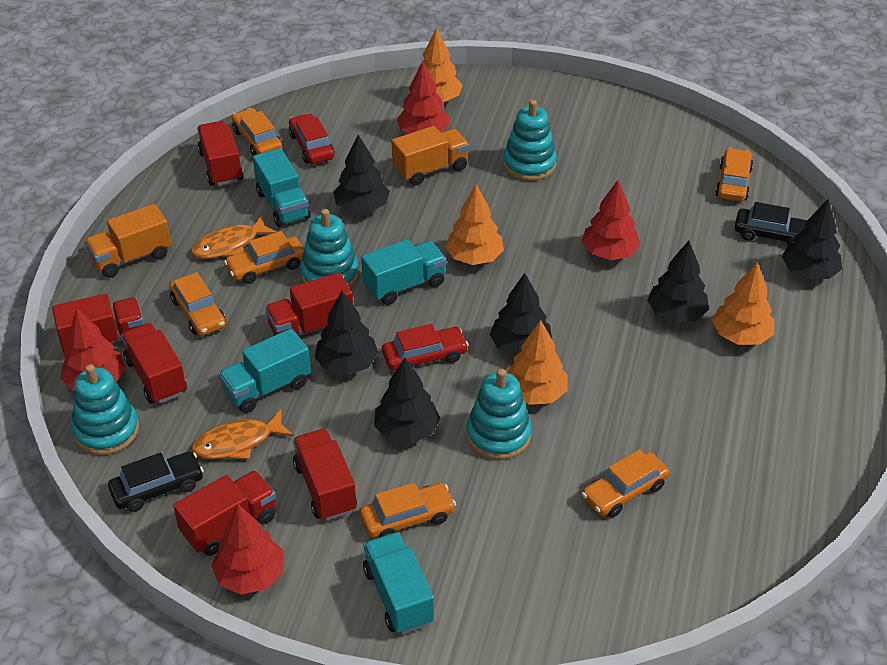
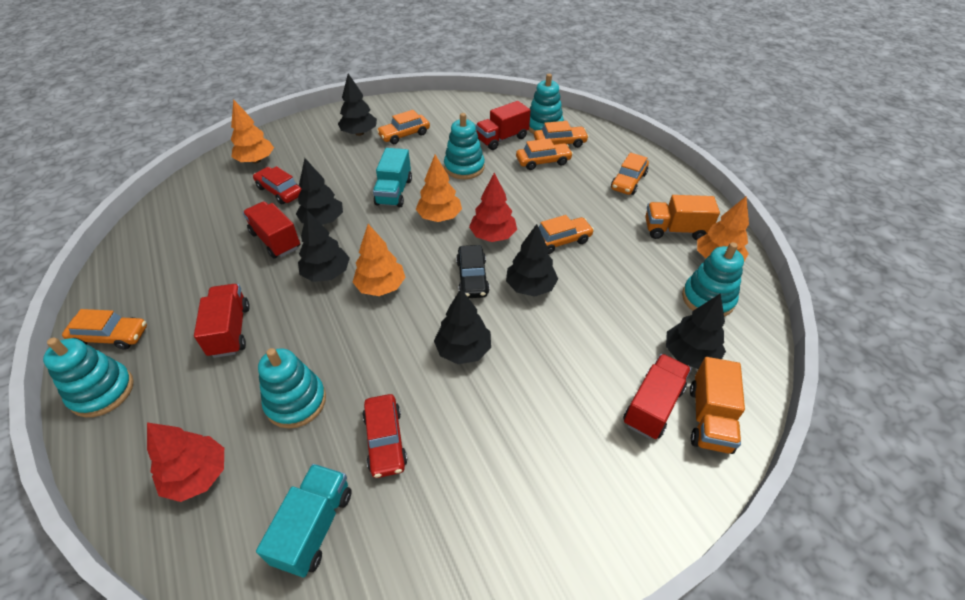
black car: 2 -> 1
orange fish: 2 -> 0
red tree: 4 -> 2
red truck: 6 -> 4
turquoise stacking toy: 4 -> 5
turquoise truck: 4 -> 2

